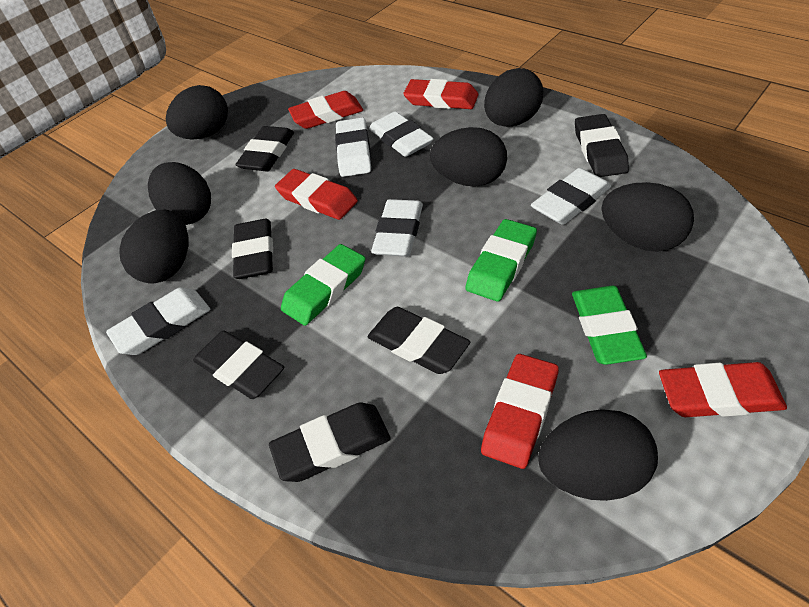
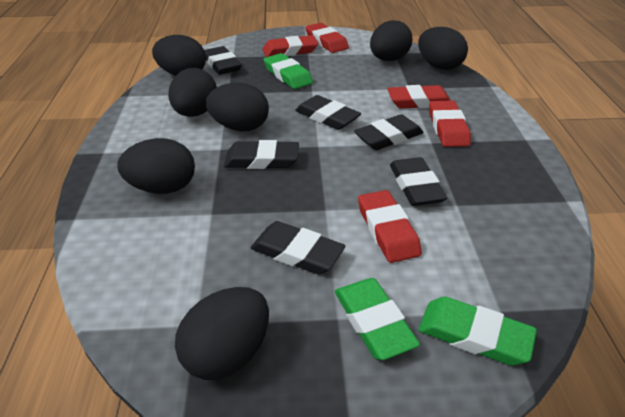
white eraser: 5 -> 0

